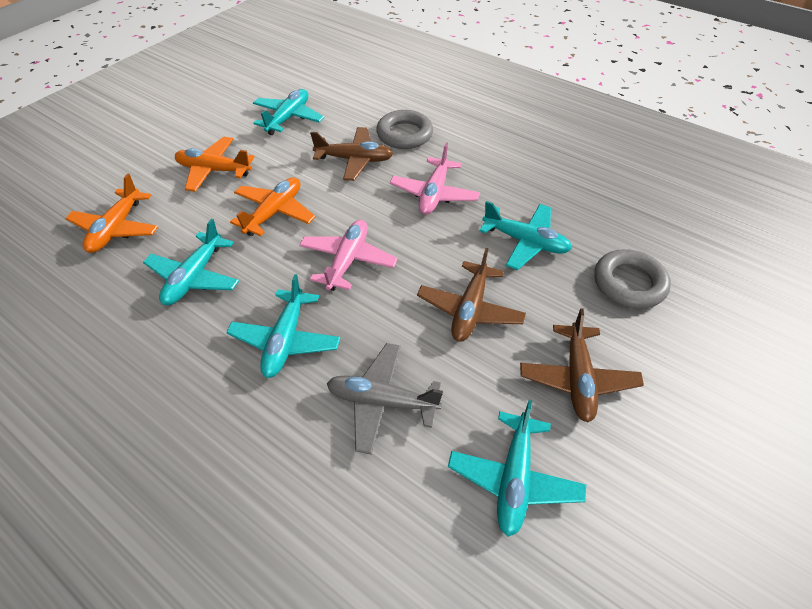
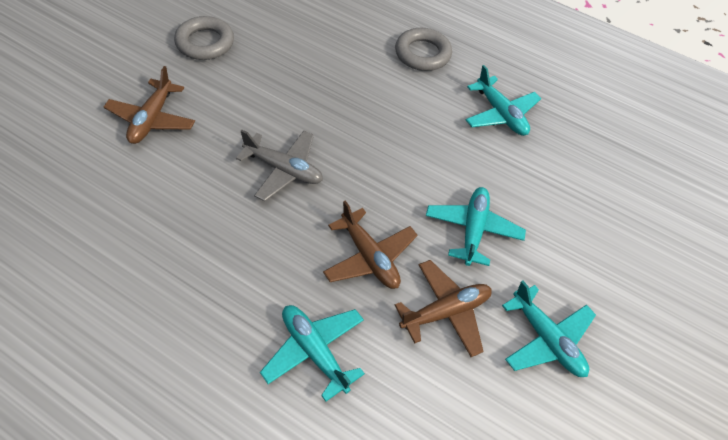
orange plane: 3 -> 0
pink plane: 2 -> 0
turquoise plane: 5 -> 4

